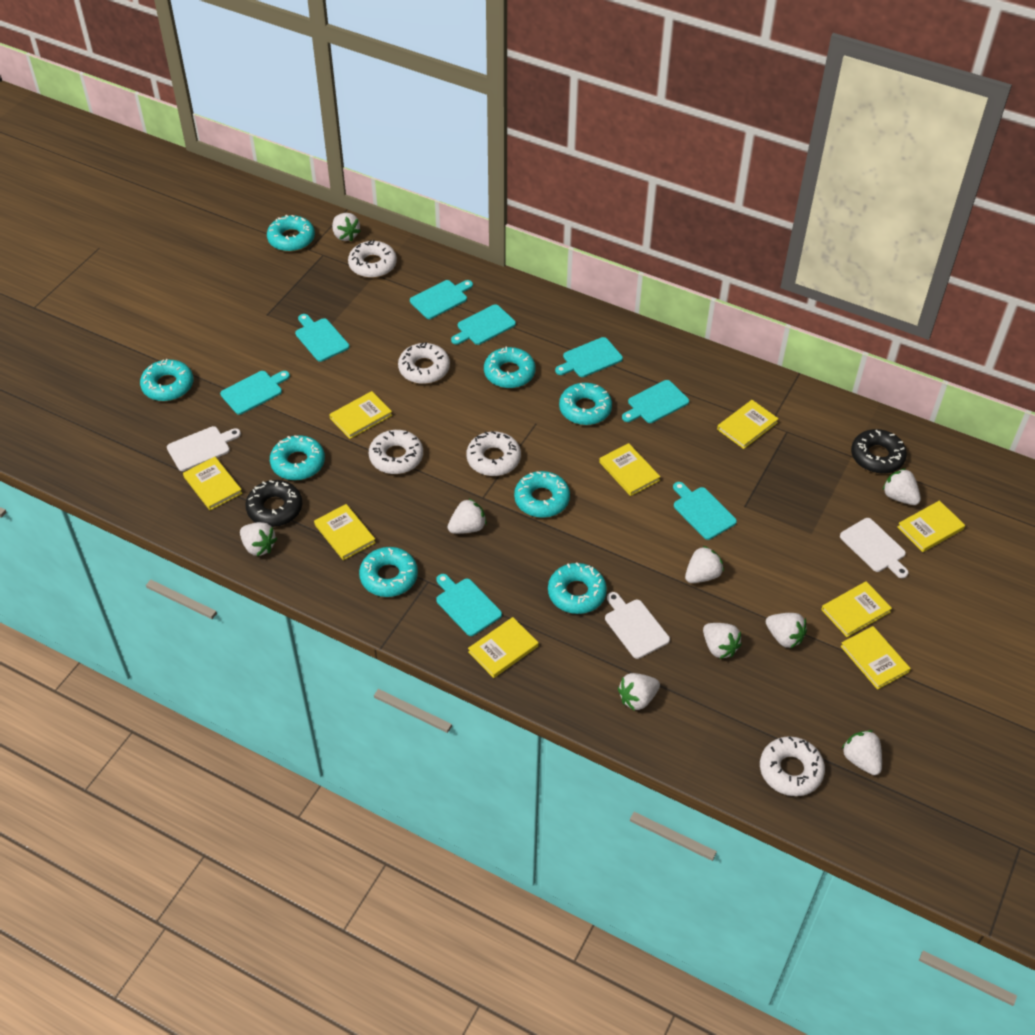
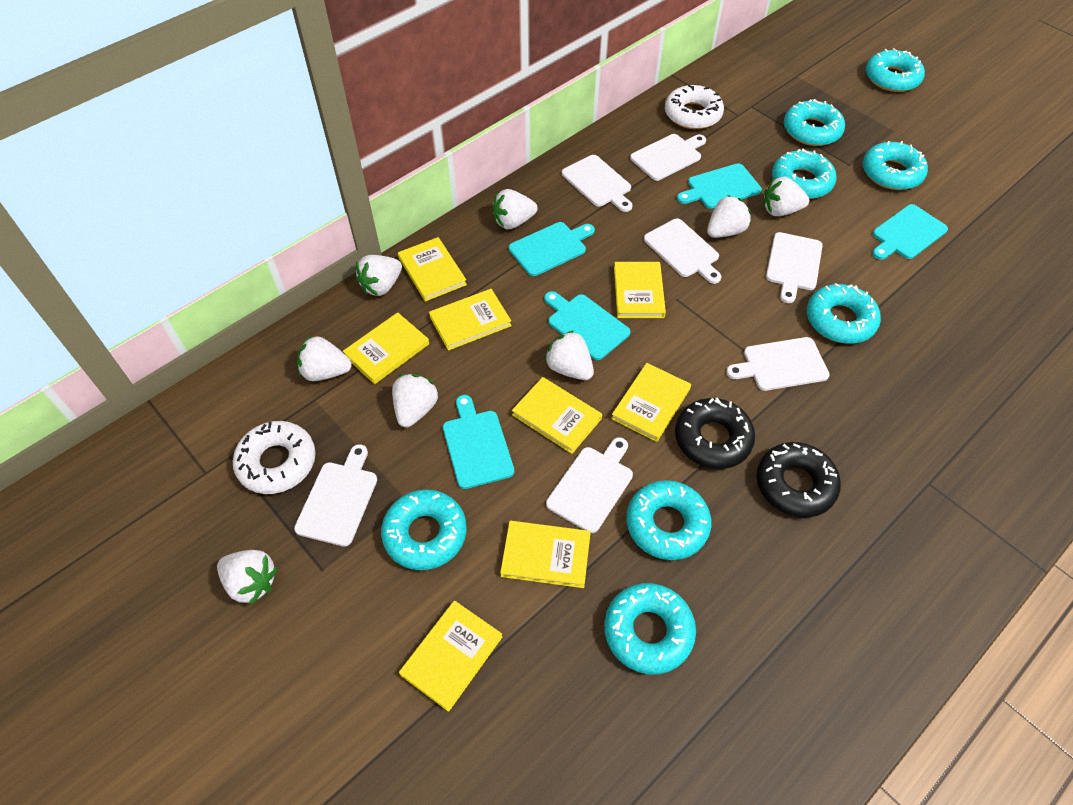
turquoise cutting board: 8 -> 5
white cutting board: 3 -> 7
white donut: 5 -> 2
white strawberry: 9 -> 8
yellow book: 9 -> 8

